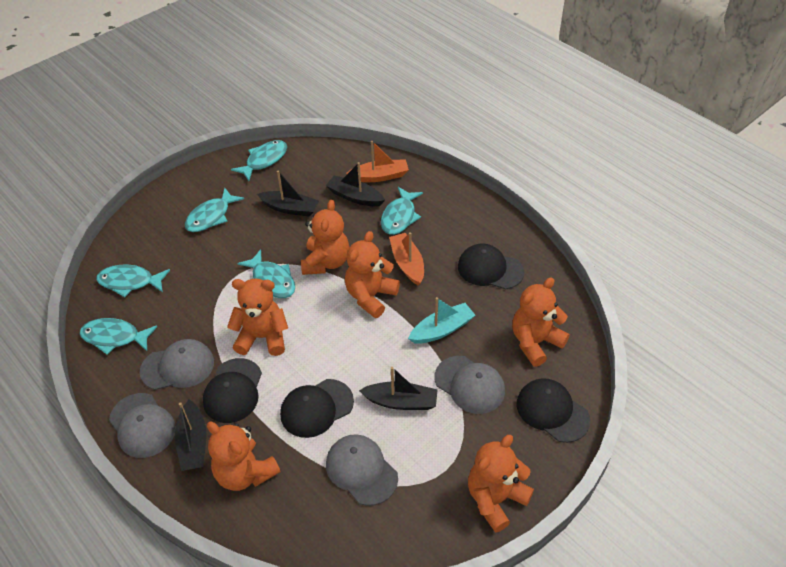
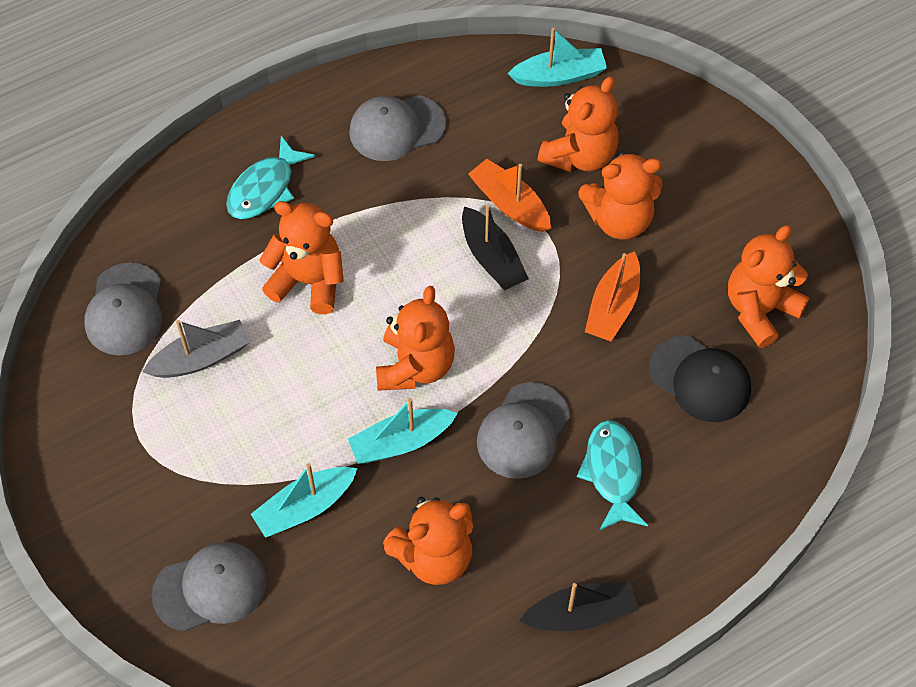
black boat: 4 -> 2
black cap: 4 -> 1
grey boat: 0 -> 1
turquoise boat: 1 -> 3
turquoise fish: 6 -> 2

